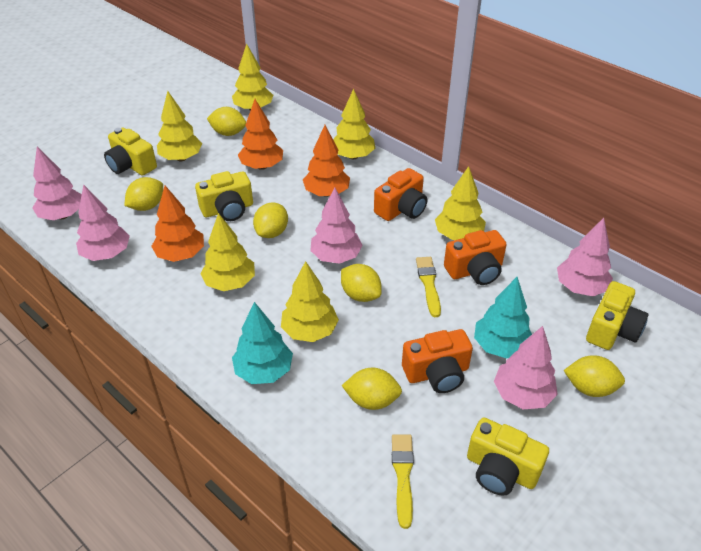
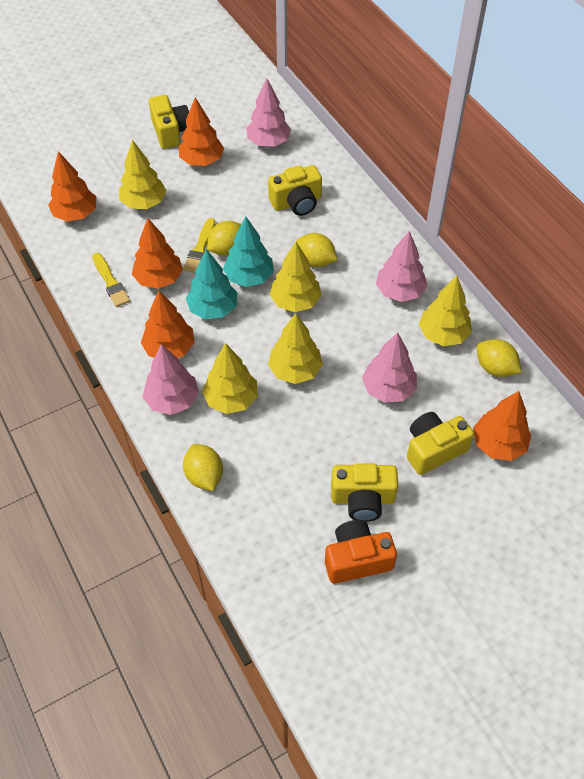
orange camera: 3 -> 1
orange tree: 3 -> 5
pink tree: 5 -> 4
yellow lemon: 6 -> 4
yellow tree: 6 -> 5

